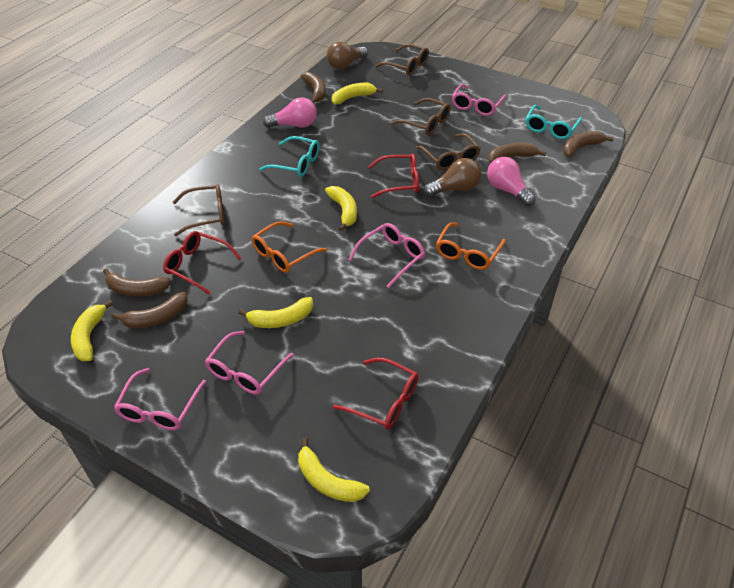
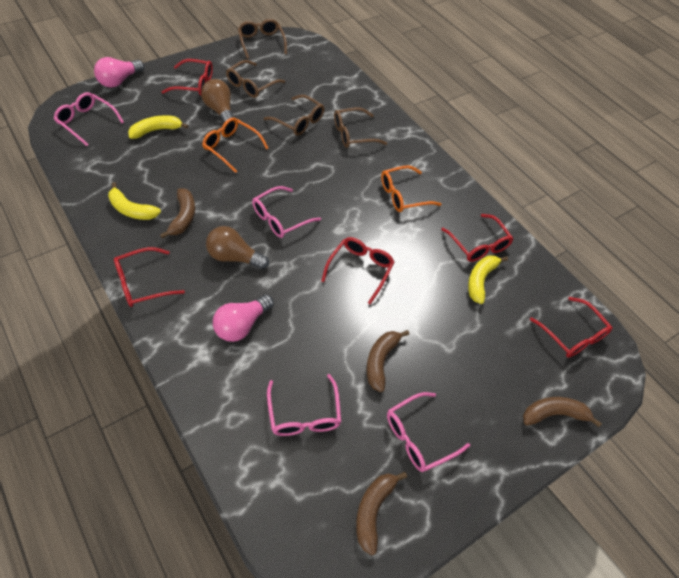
brown banana: 5 -> 4
red glasses: 3 -> 5
turquoise glasses: 2 -> 0
yellow banana: 5 -> 3

